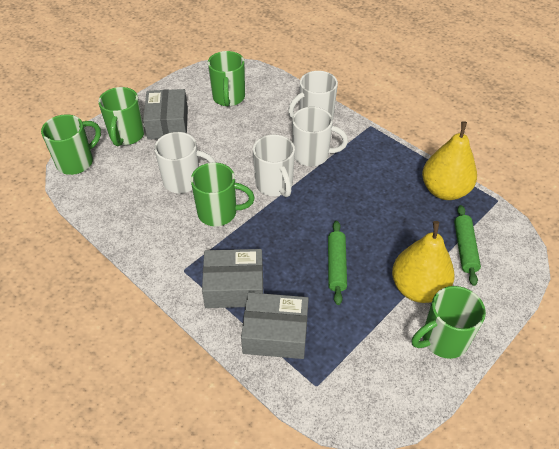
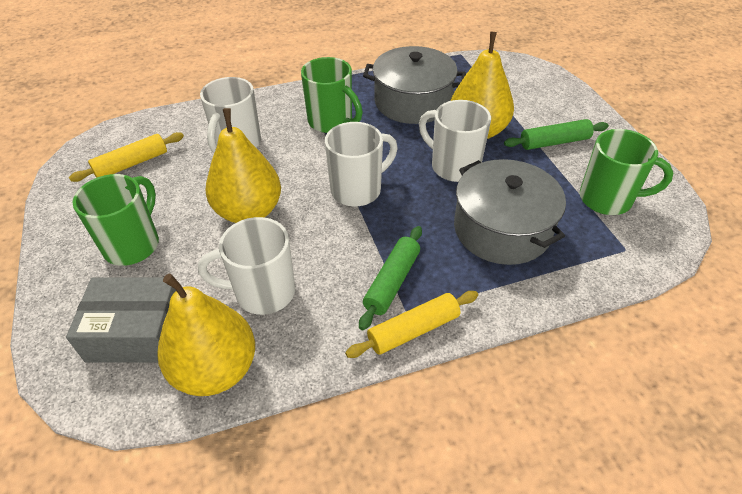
green mug: 5 -> 3
grey box: 3 -> 1
grey pot: 0 -> 2
yellow pear: 2 -> 3
yellow rolling pin: 0 -> 2

